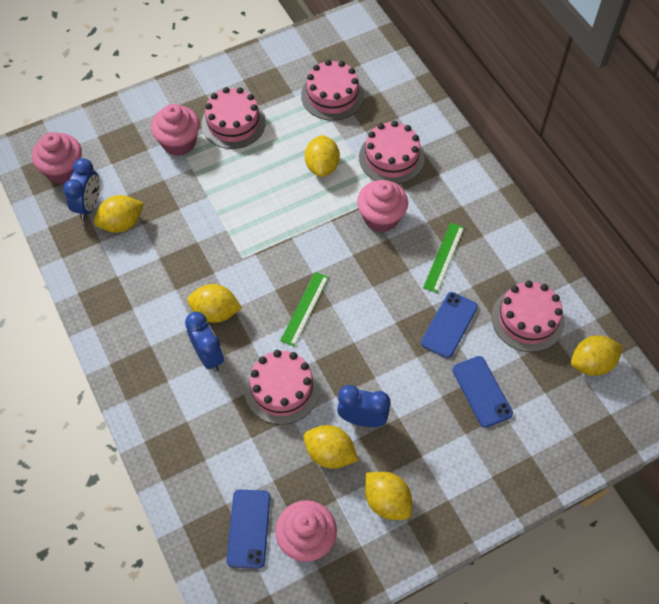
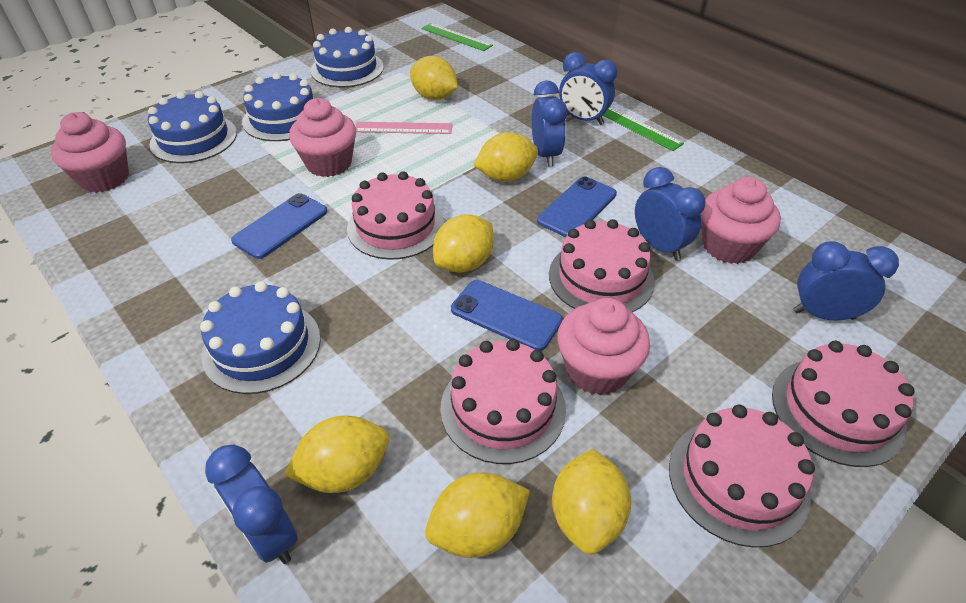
blue cake: 0 -> 4
blue clock: 3 -> 5
pink ruler: 0 -> 1

